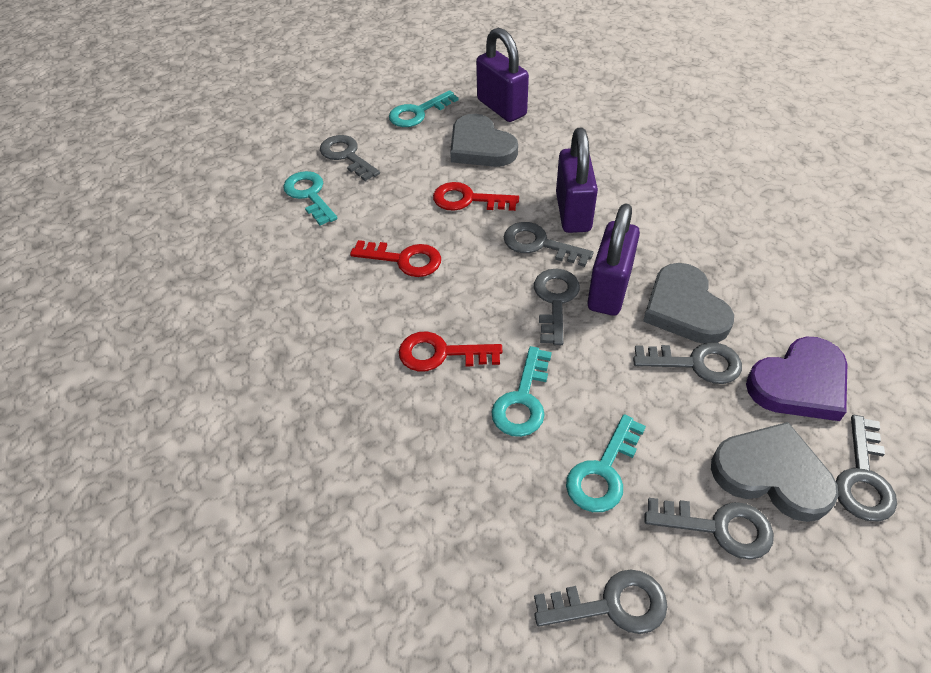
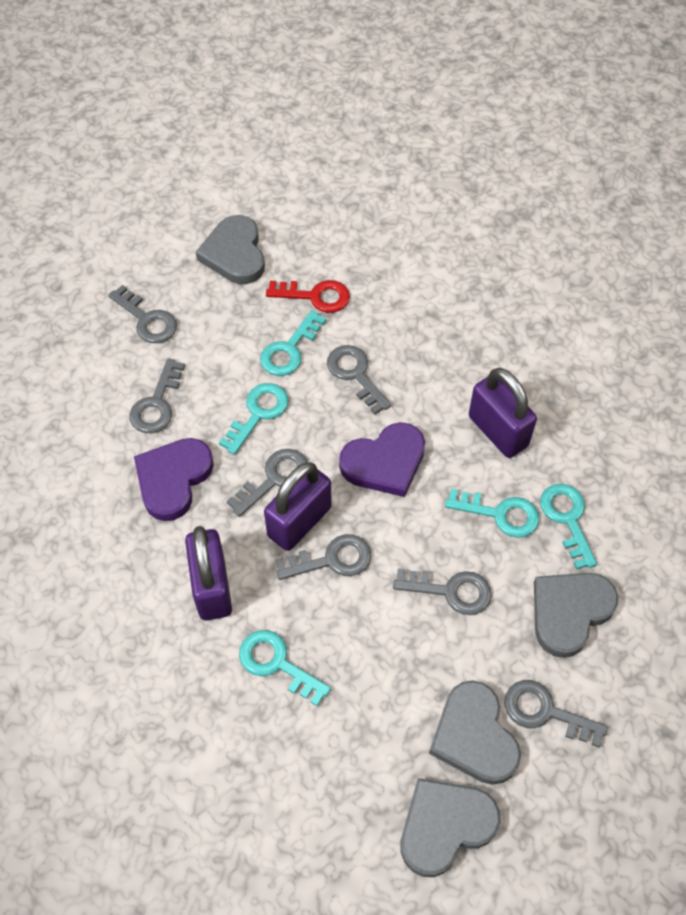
grey heart: 3 -> 4
purple heart: 1 -> 2
red key: 3 -> 1
turquoise key: 4 -> 5

